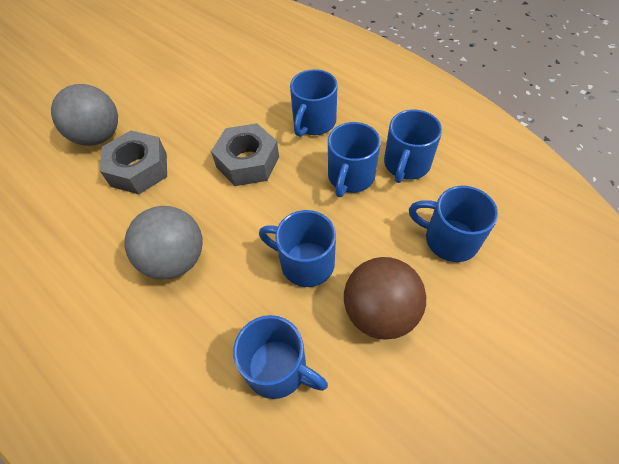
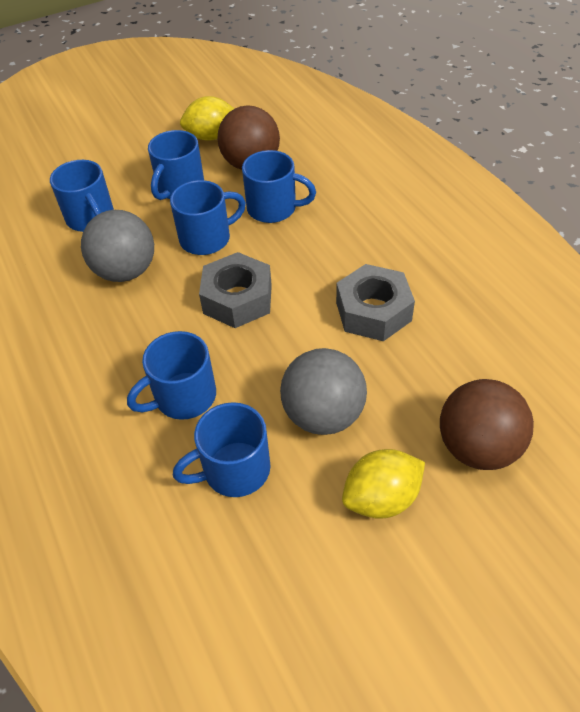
brown ball: 1 -> 2
yellow lemon: 0 -> 2

